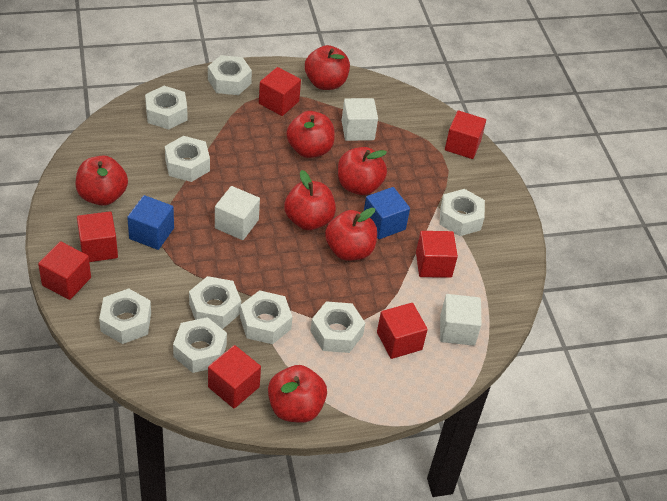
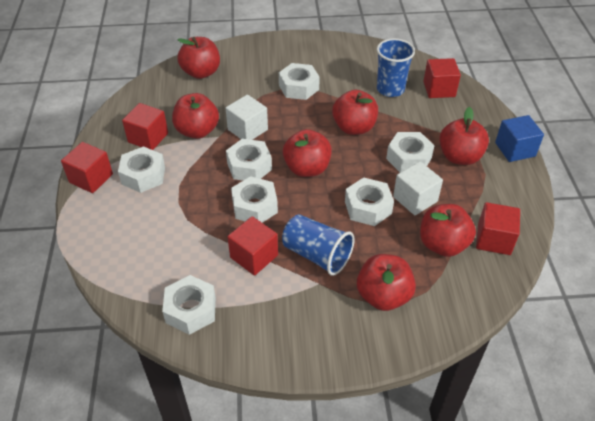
blue cube: 2 -> 1
blue cup: 0 -> 2
red cube: 7 -> 5
white cube: 3 -> 2
white nut: 9 -> 7

